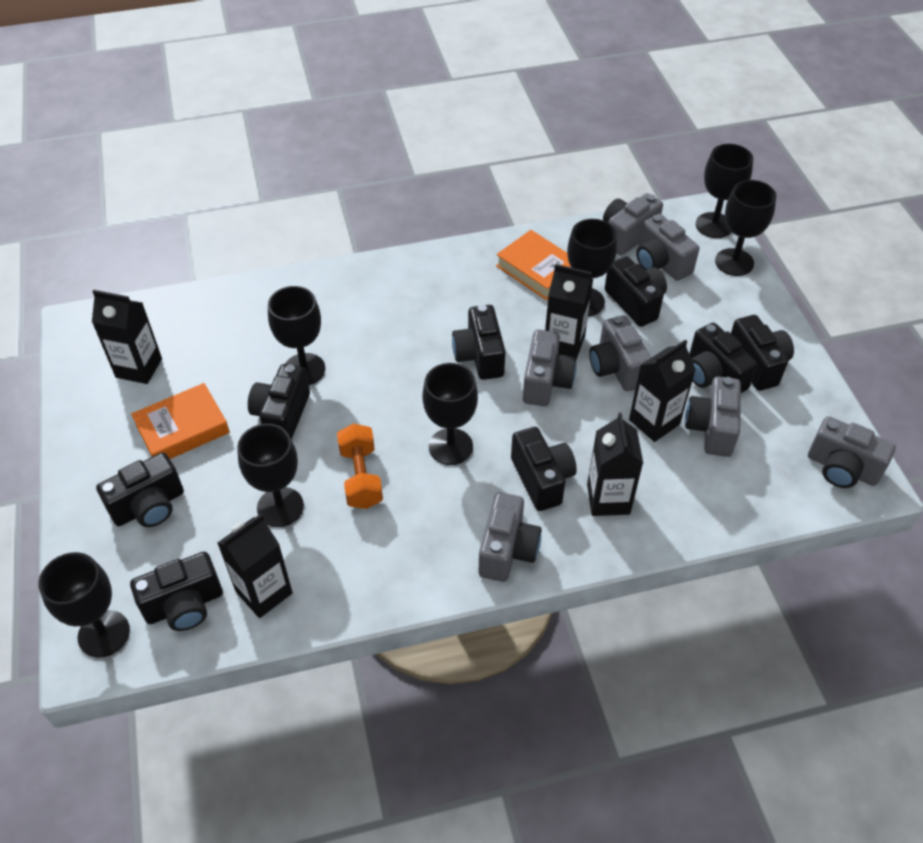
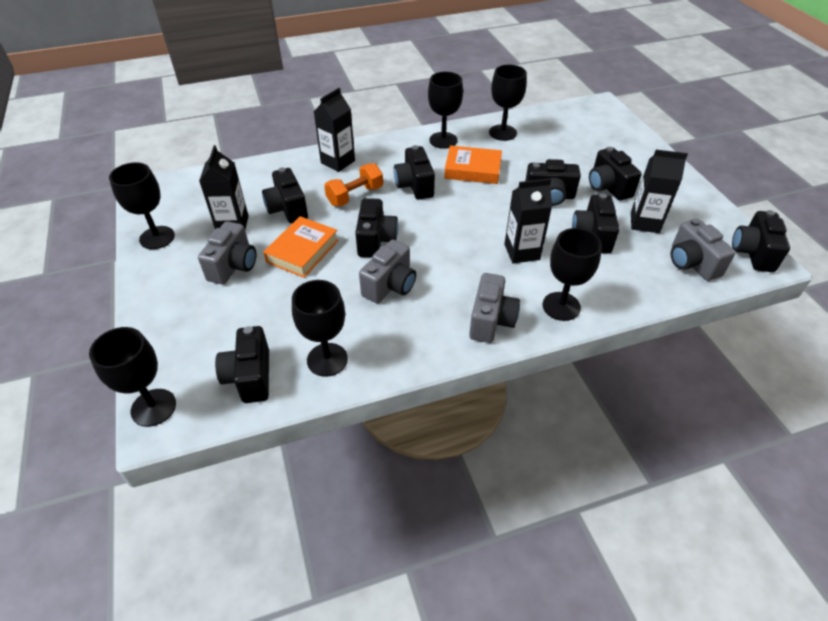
black carton: 5 -> 4
black goblet: 7 -> 6
grey camera: 7 -> 4

